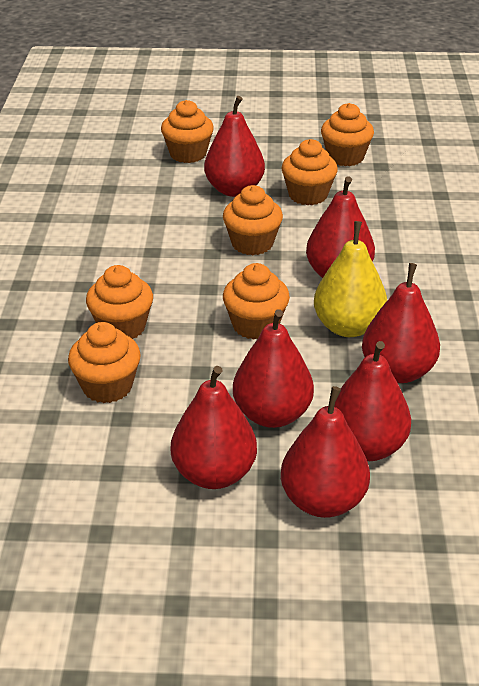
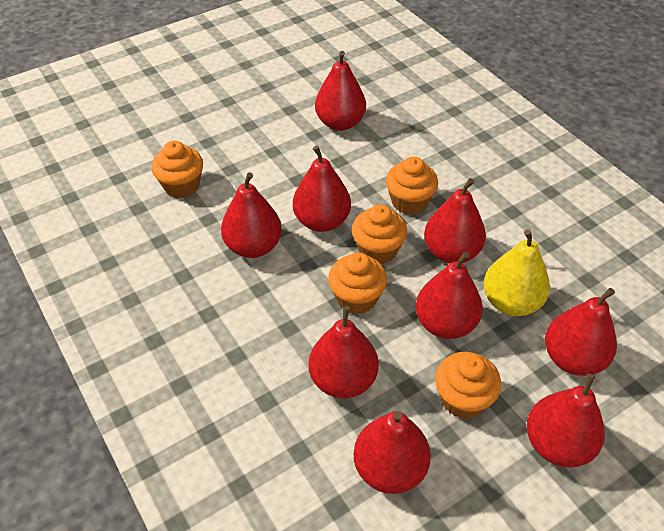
orange cupcake: 7 -> 5
red pear: 7 -> 9

